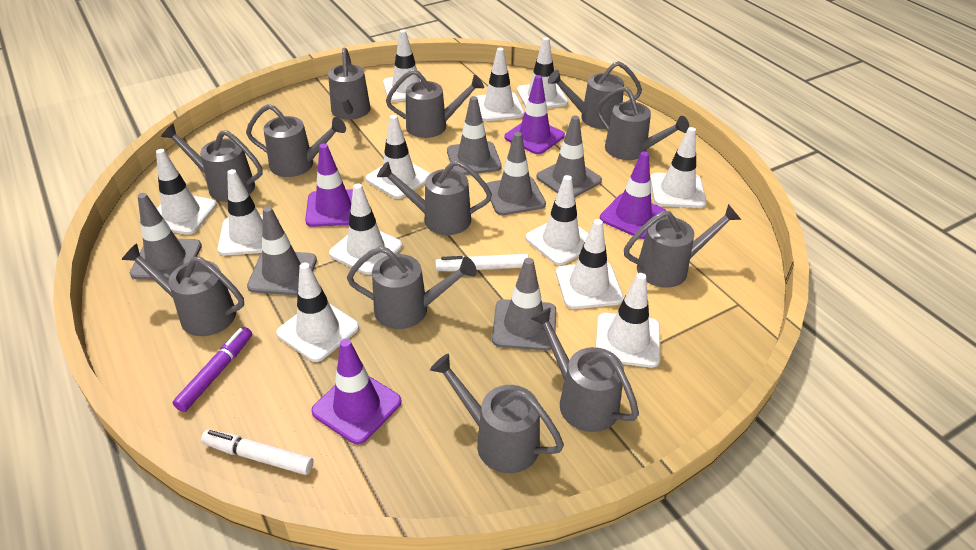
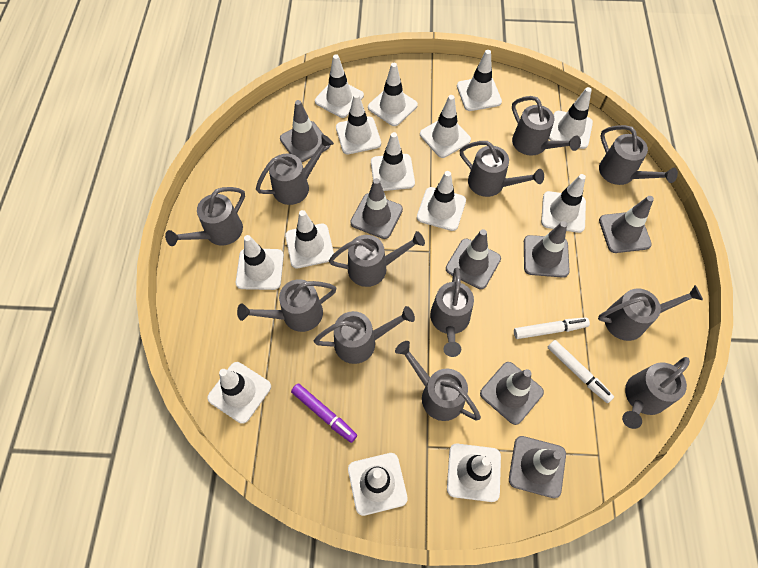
grey traffic cone: 6 -> 7
purple traffic cone: 4 -> 0
white traffic cone: 12 -> 14

